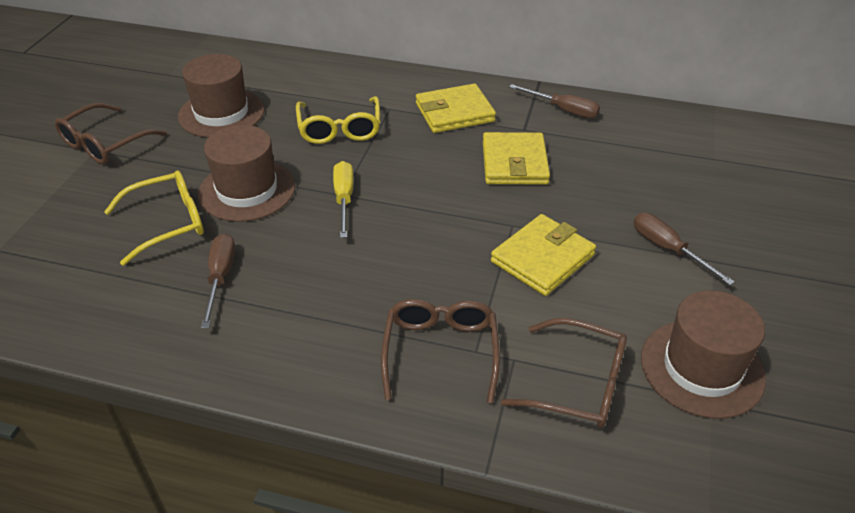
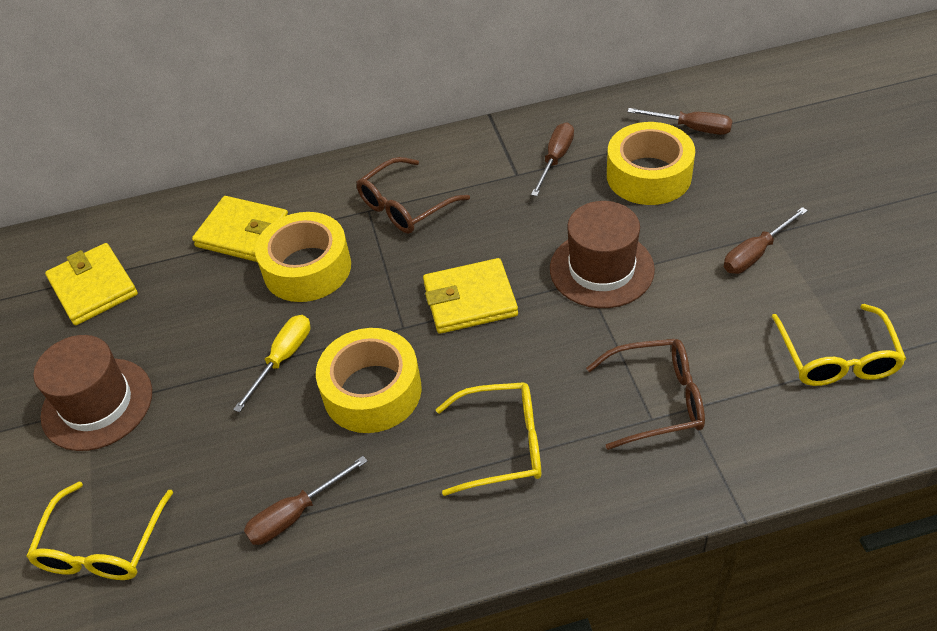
brown glasses: 3 -> 2
brown hat: 3 -> 2
brown screwdriver: 3 -> 4
yellow glasses: 2 -> 3
yellow tape: 0 -> 3

